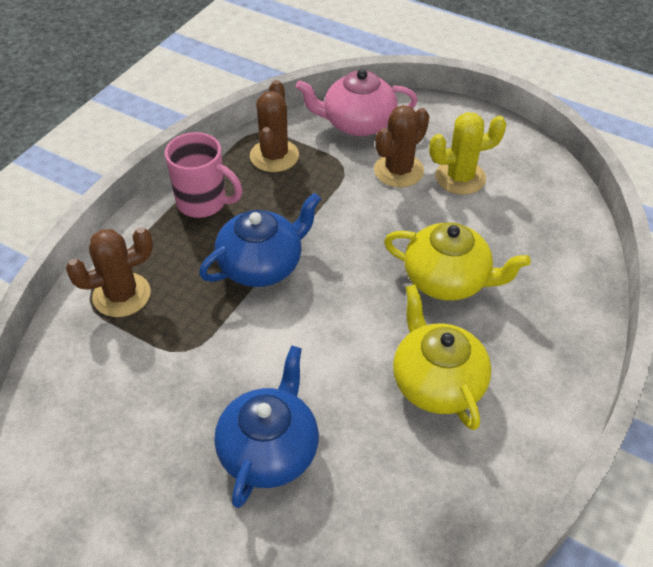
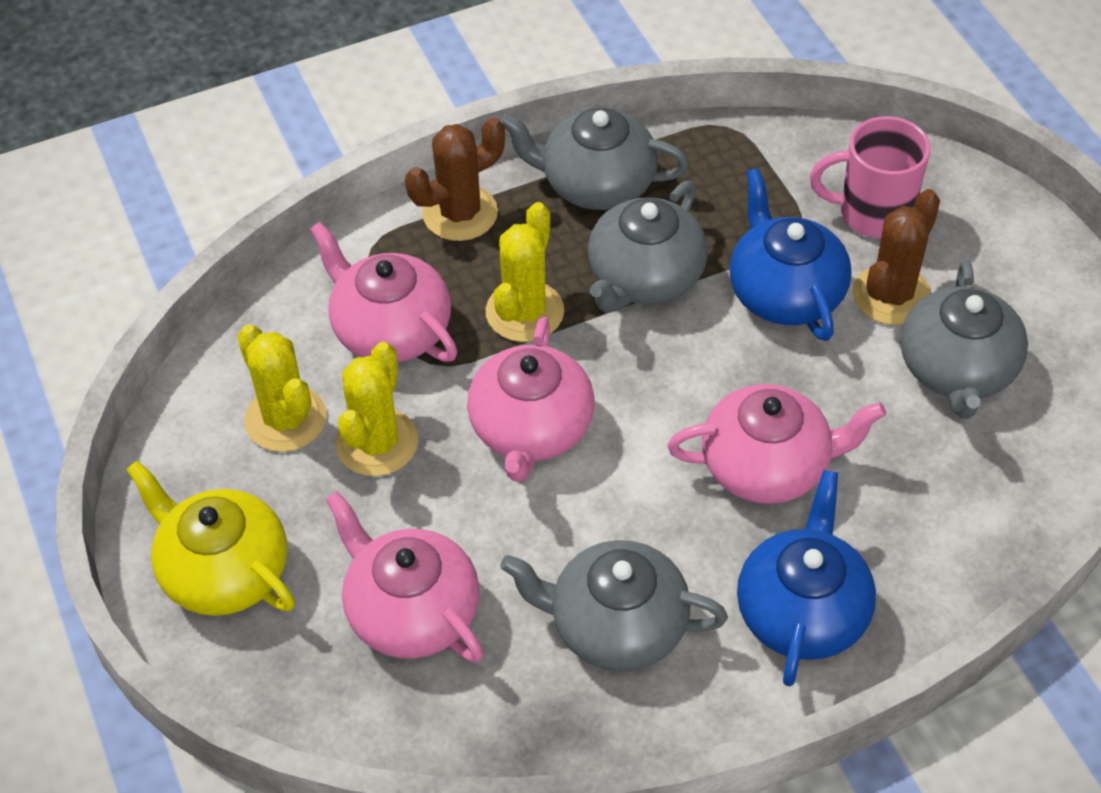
brown cactus: 3 -> 2
grey teapot: 0 -> 4
pink teapot: 1 -> 4
yellow cactus: 1 -> 3
yellow teapot: 2 -> 1

